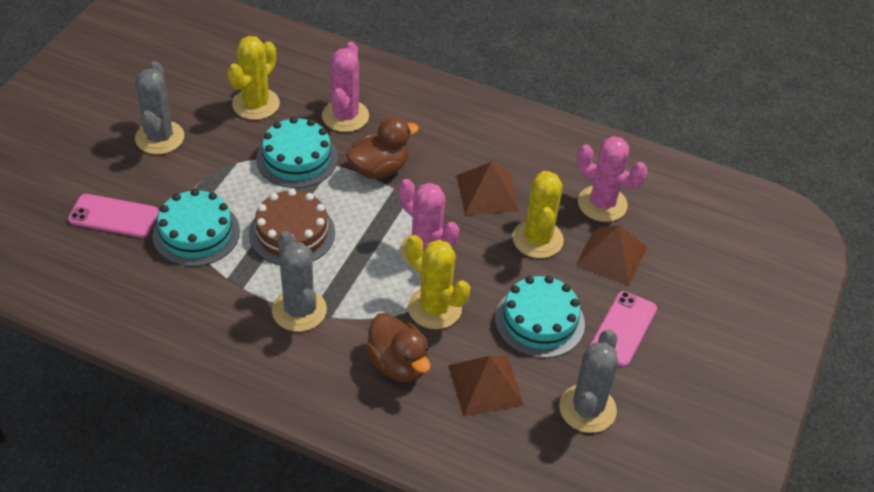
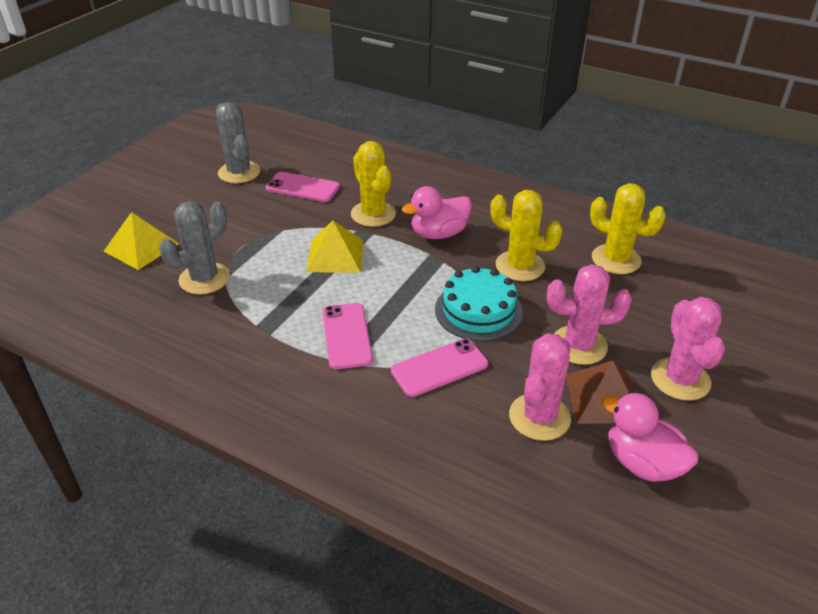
brown cake: 1 -> 0
brown duck: 2 -> 0
brown pyramid: 3 -> 1
grey cactus: 3 -> 2
pink duck: 0 -> 2
pink phone: 2 -> 3
turquoise cake: 3 -> 1
yellow pyramid: 0 -> 2

